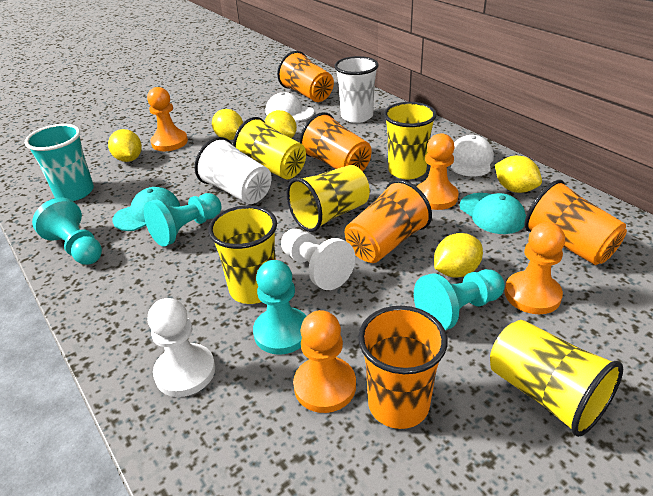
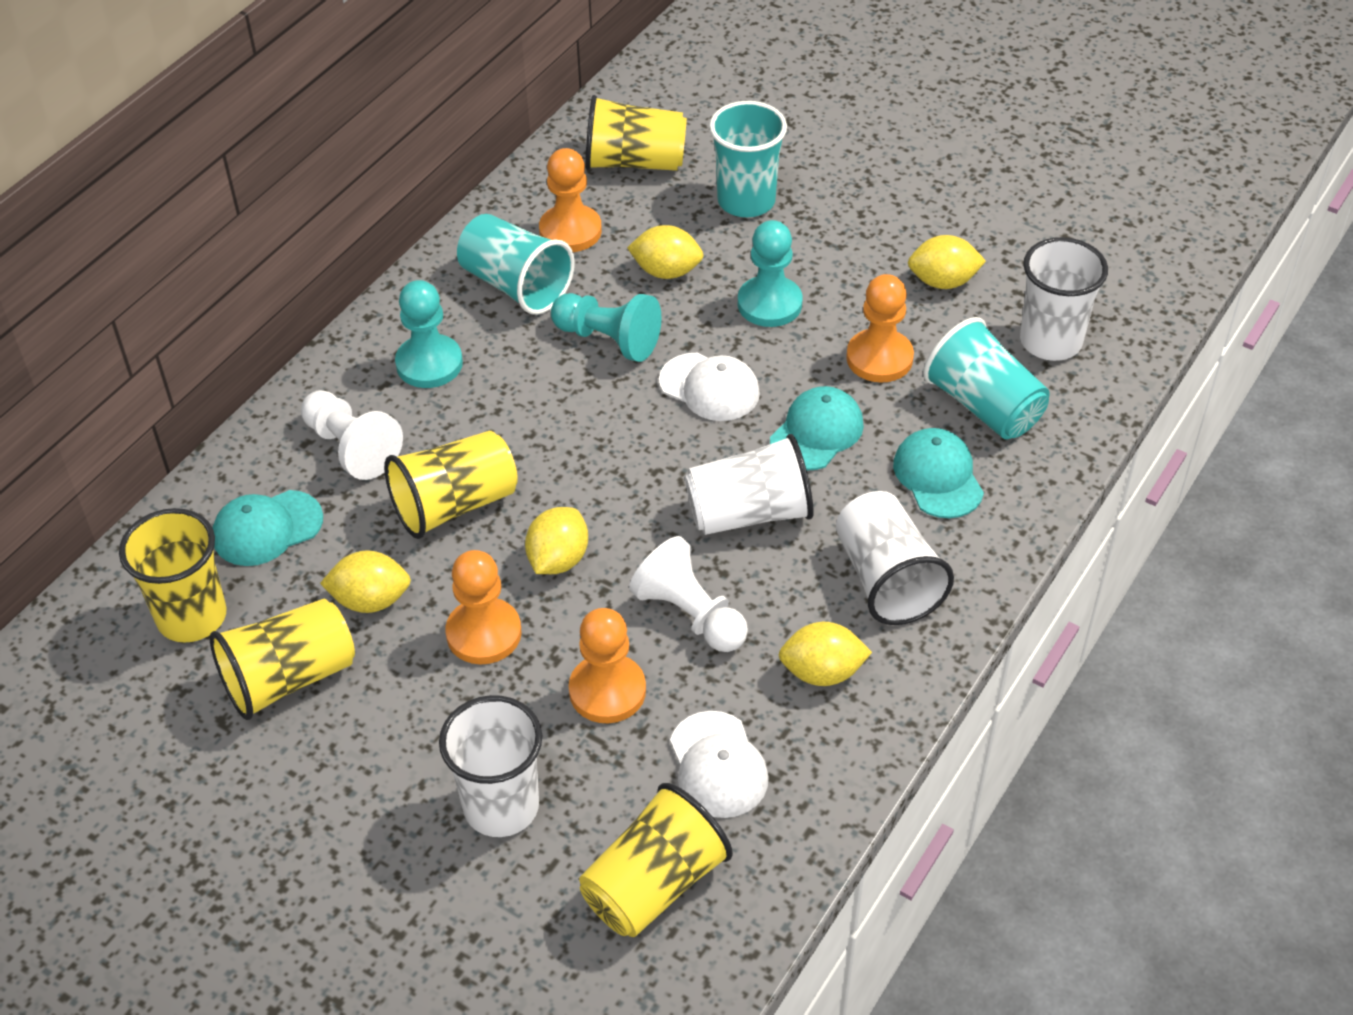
orange cup: 5 -> 0
turquoise cap: 2 -> 3
turquoise cup: 1 -> 3
turquoise pawn: 4 -> 3
white cup: 2 -> 4

